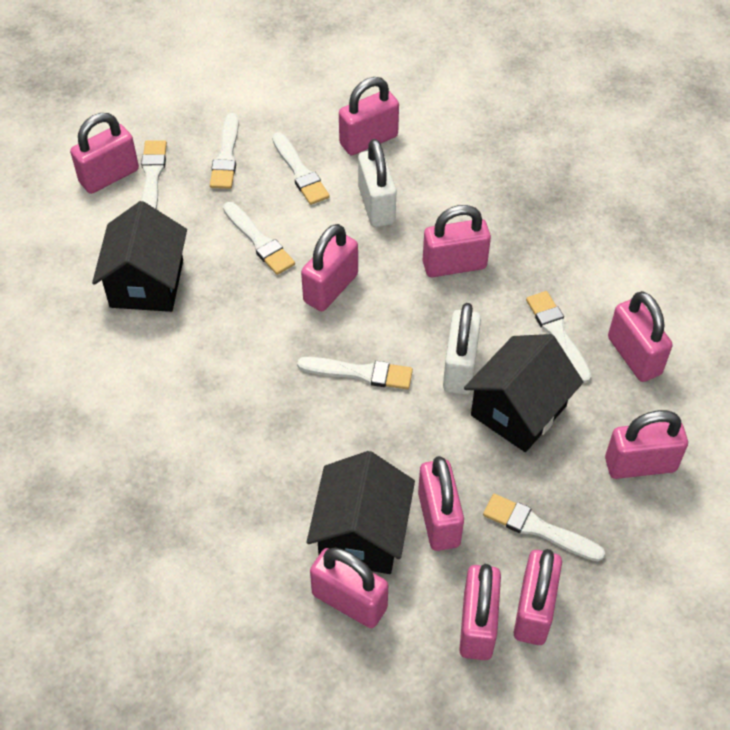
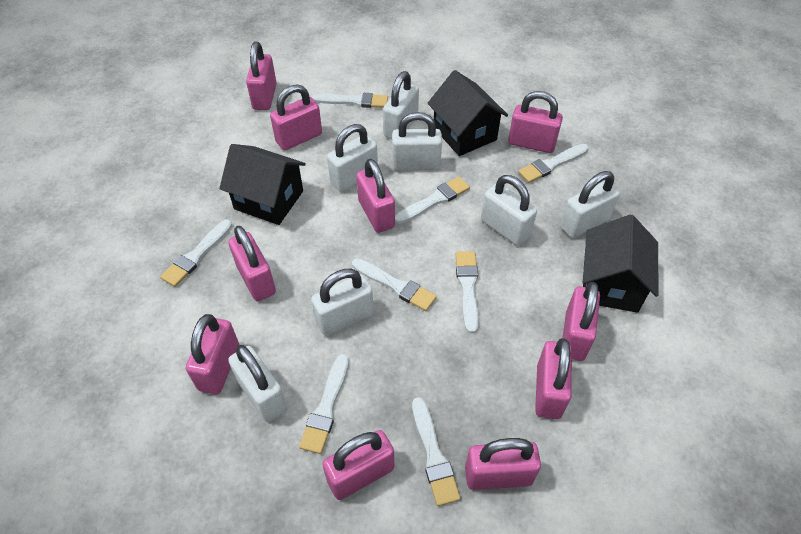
white brush: 7 -> 8
white padlock: 2 -> 7

